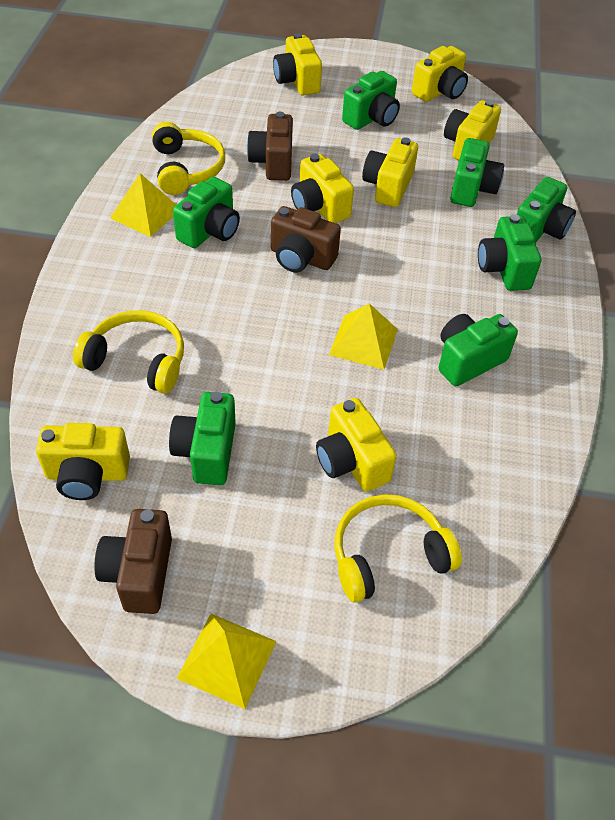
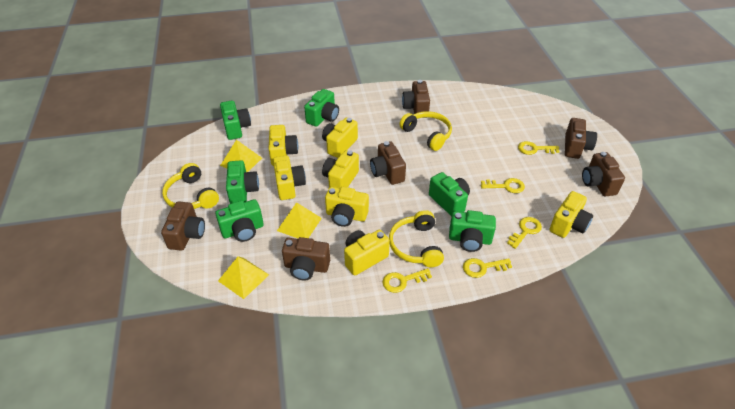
brown camera: 3 -> 6
green camera: 7 -> 6
yellow key: 0 -> 5

